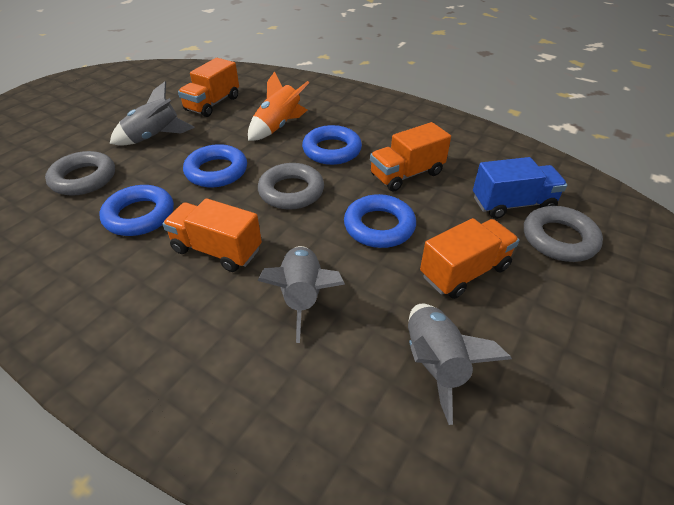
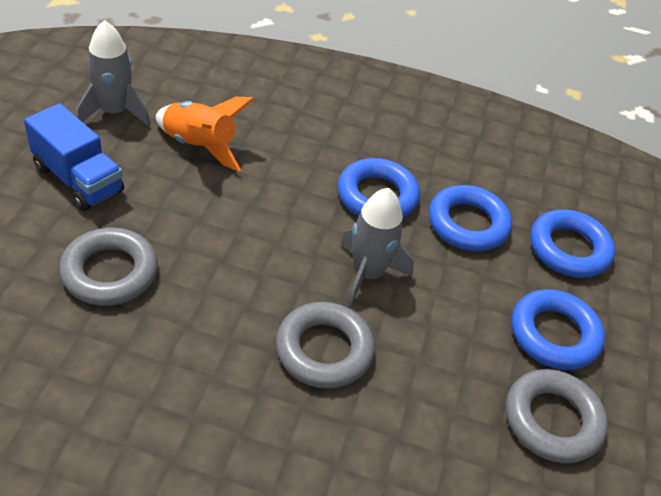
grey rocket: 3 -> 2
orange truck: 4 -> 0

